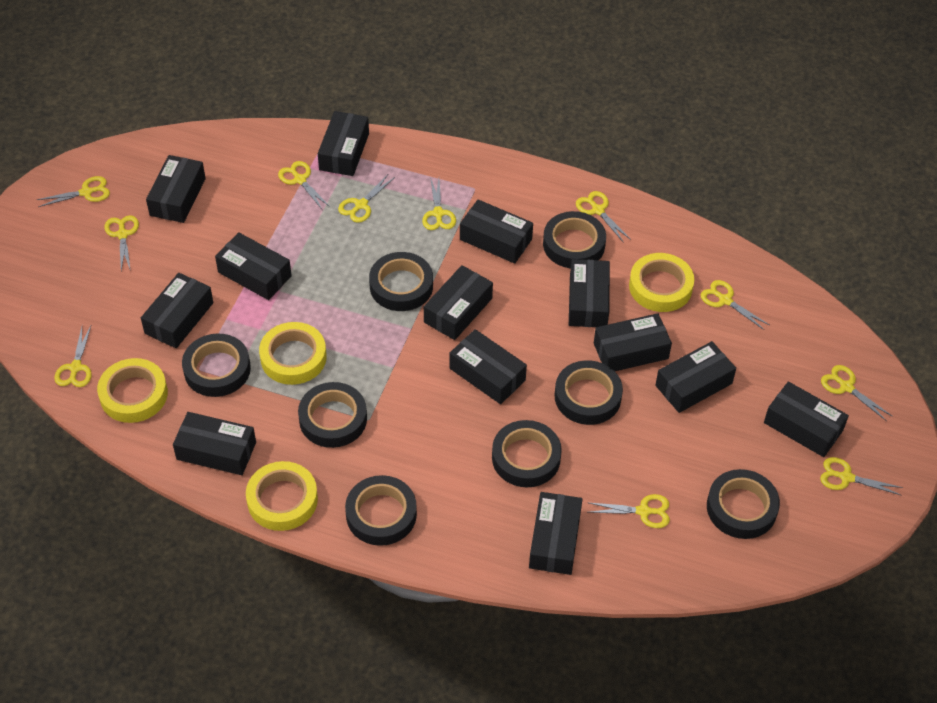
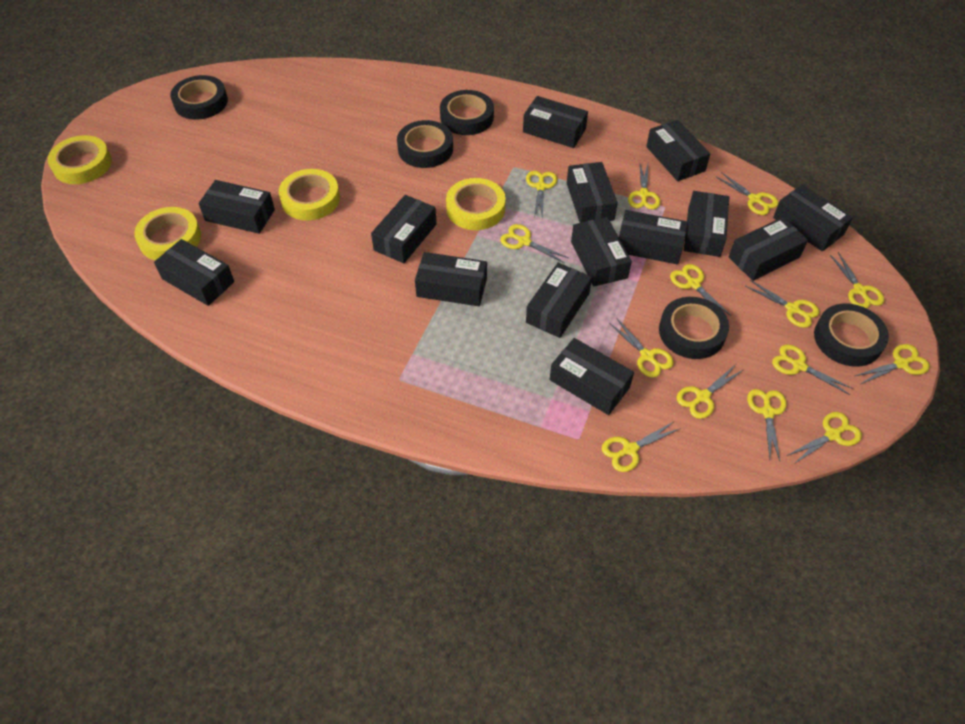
black box: 13 -> 14
black tape: 8 -> 5
yellow scissors: 11 -> 14

